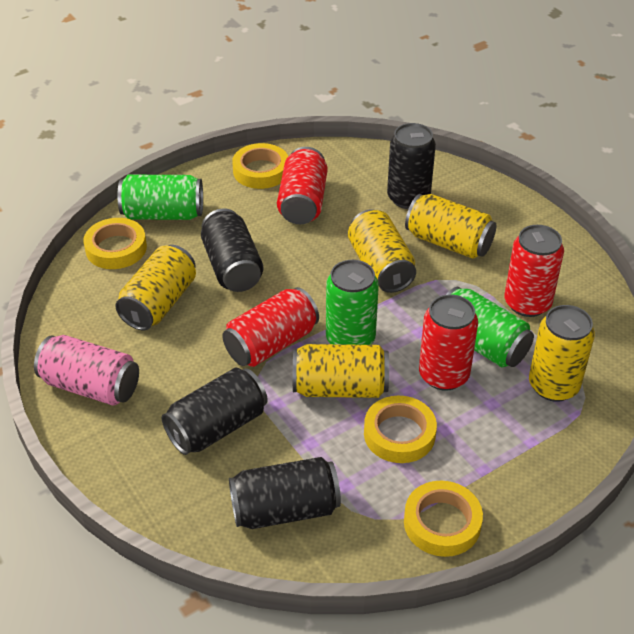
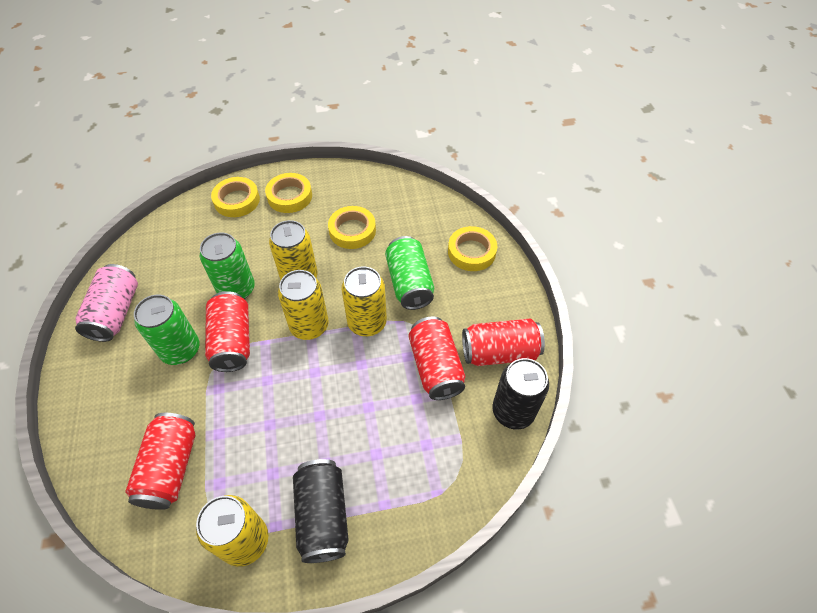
black can: 4 -> 2
yellow can: 5 -> 4

